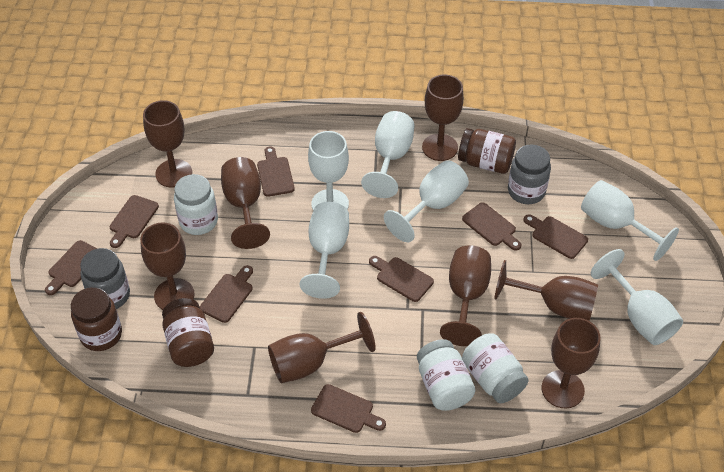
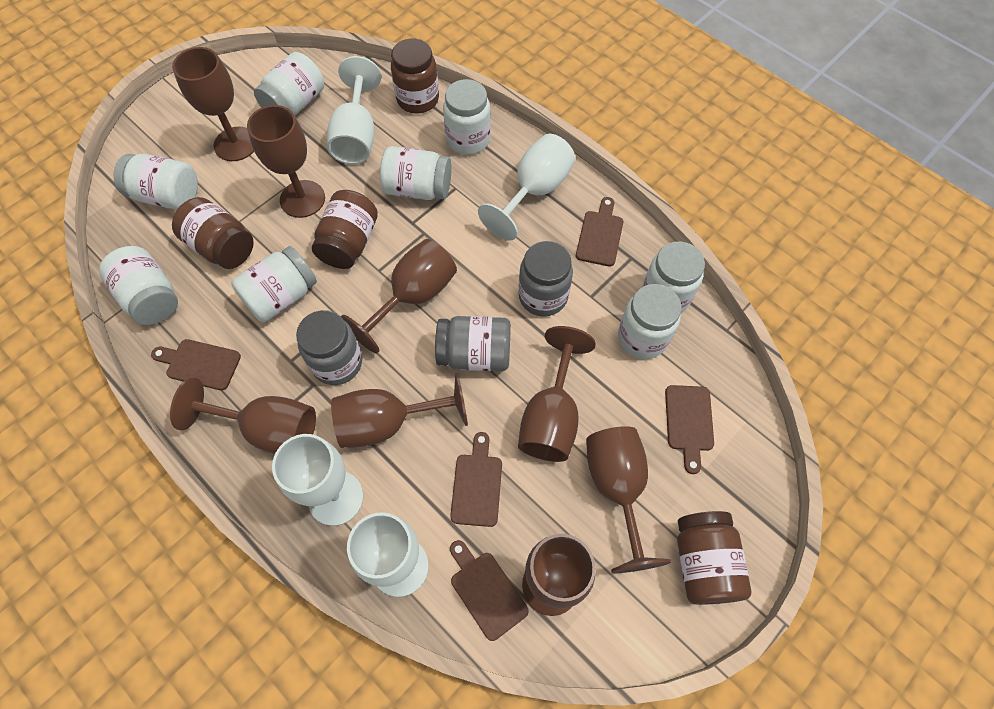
brown cutting board: 8 -> 5
brown jar: 3 -> 4
grey jar: 2 -> 3
white goblet: 6 -> 4
white jar: 3 -> 8

